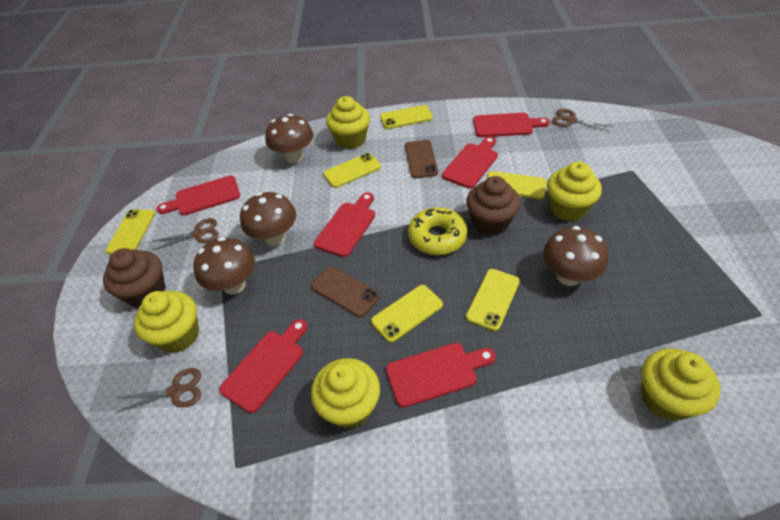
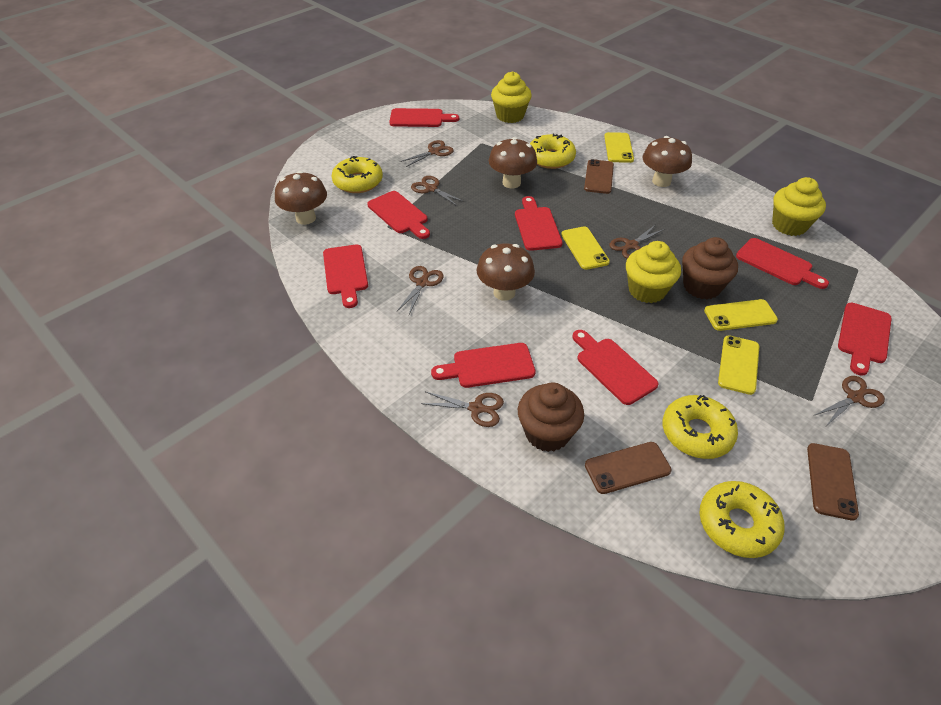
brown phone: 2 -> 3
brown scissors: 3 -> 6
red cutting board: 6 -> 8
yellow cupcake: 5 -> 3
yellow donut: 1 -> 4
yellow phone: 6 -> 4

